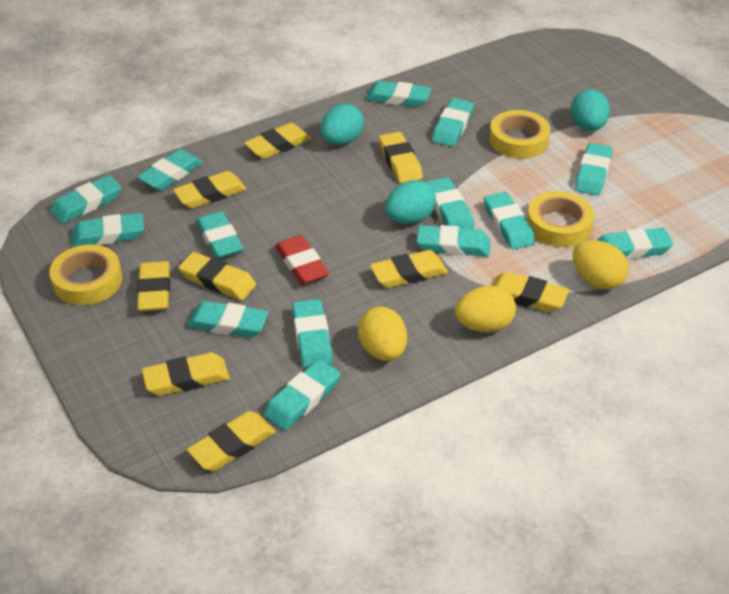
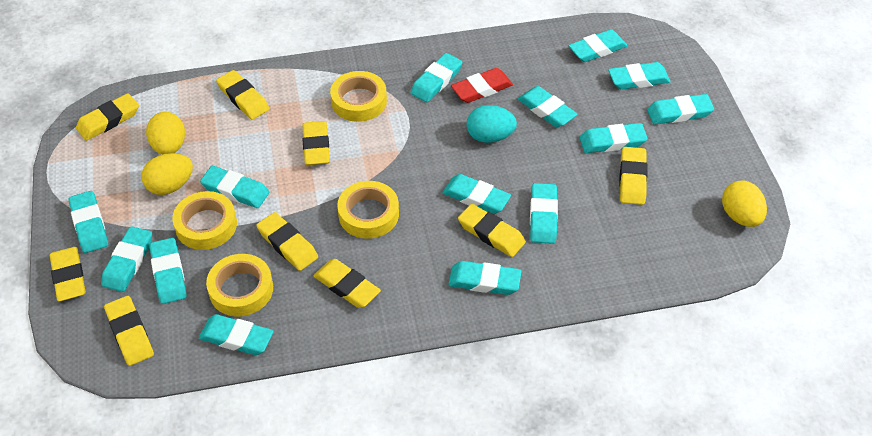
turquoise egg: 3 -> 1
yellow tape: 3 -> 4

